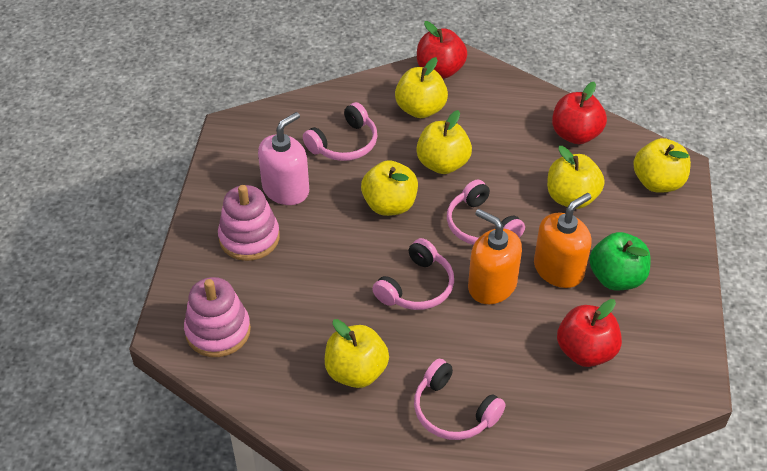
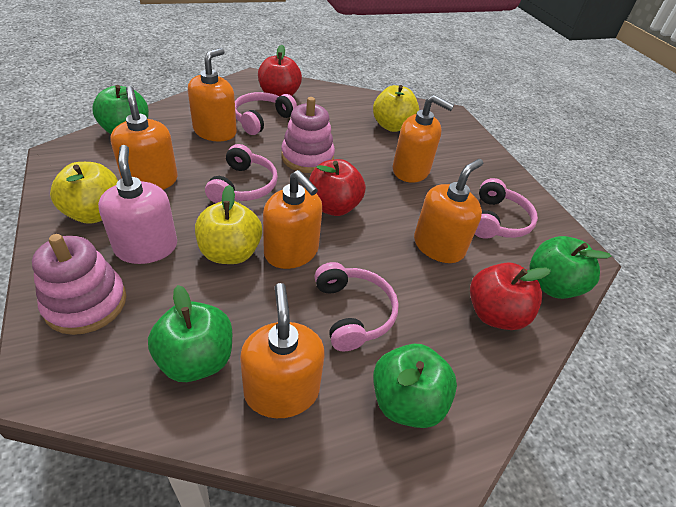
green apple: 1 -> 4
orange soap dispenser: 2 -> 6
yellow apple: 6 -> 3

